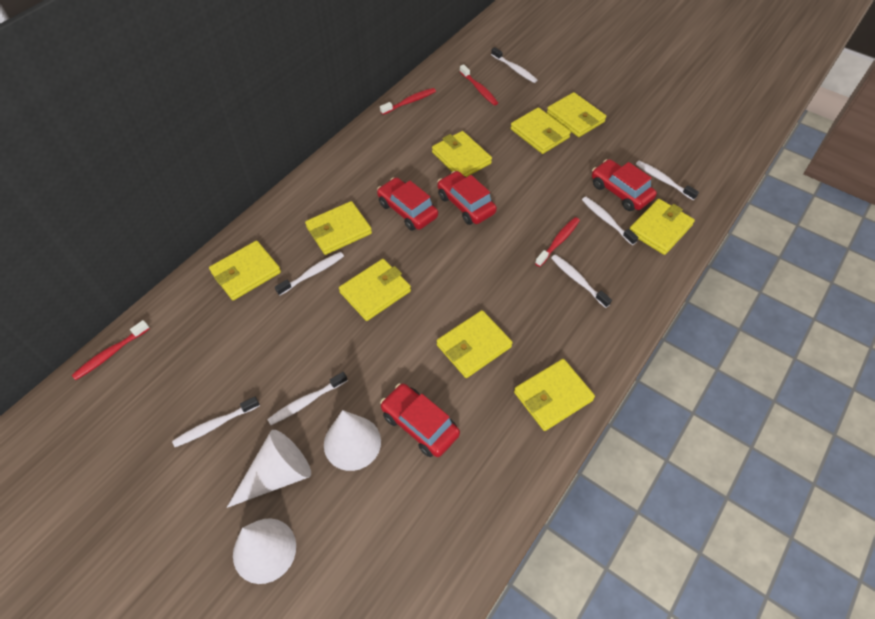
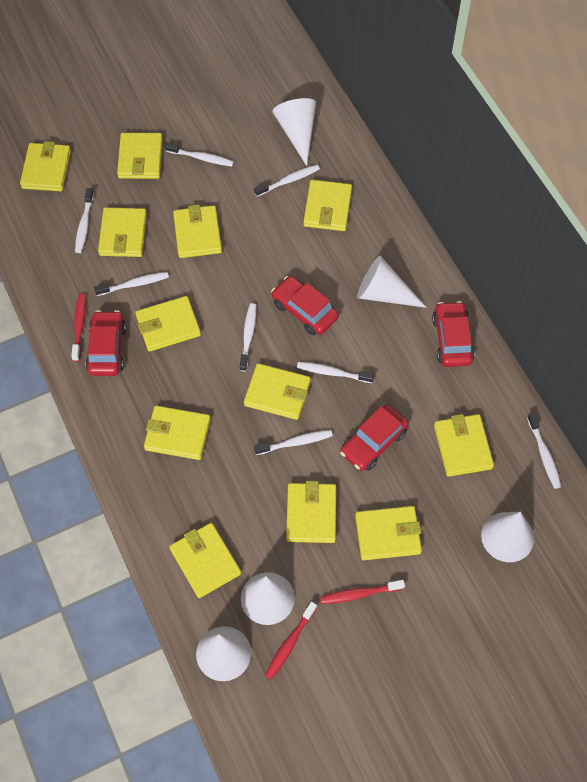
red toothbrush: 4 -> 3
white cone: 3 -> 5
white toothbrush: 7 -> 8
yellow wallet: 9 -> 12

